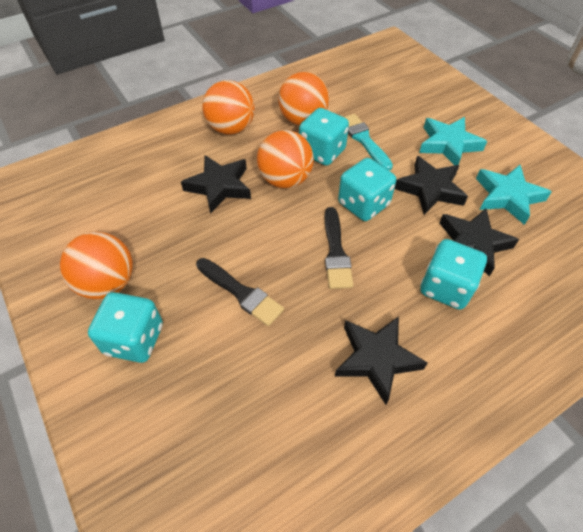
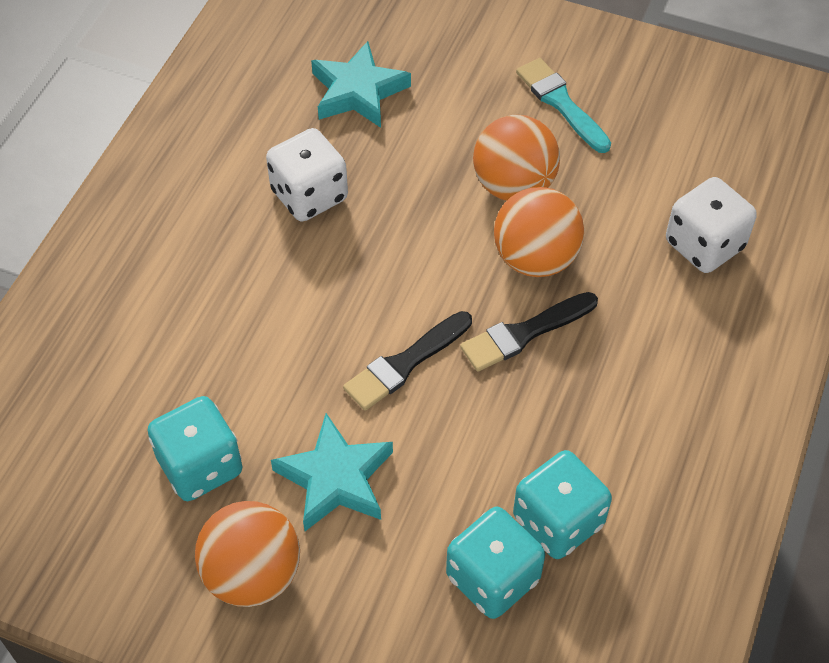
black star: 4 -> 0
orange ball: 4 -> 3
turquoise dice: 4 -> 3
white dice: 0 -> 2

